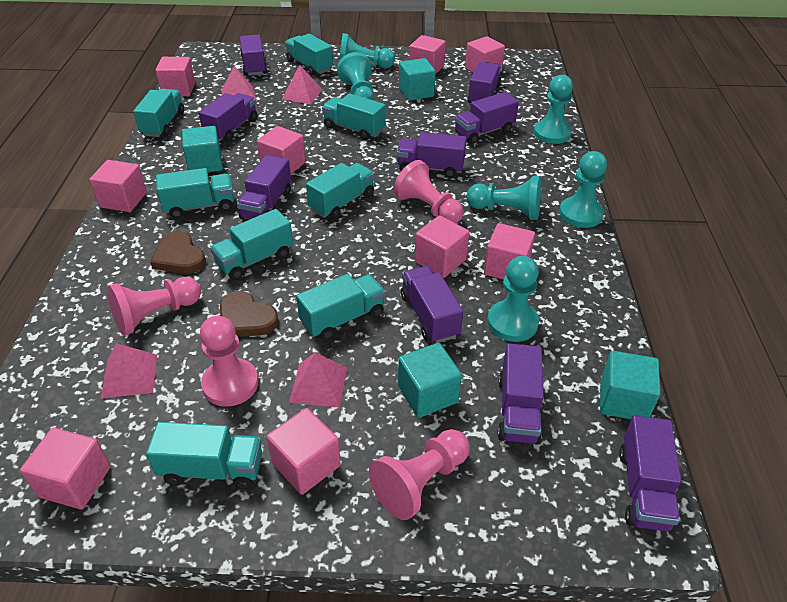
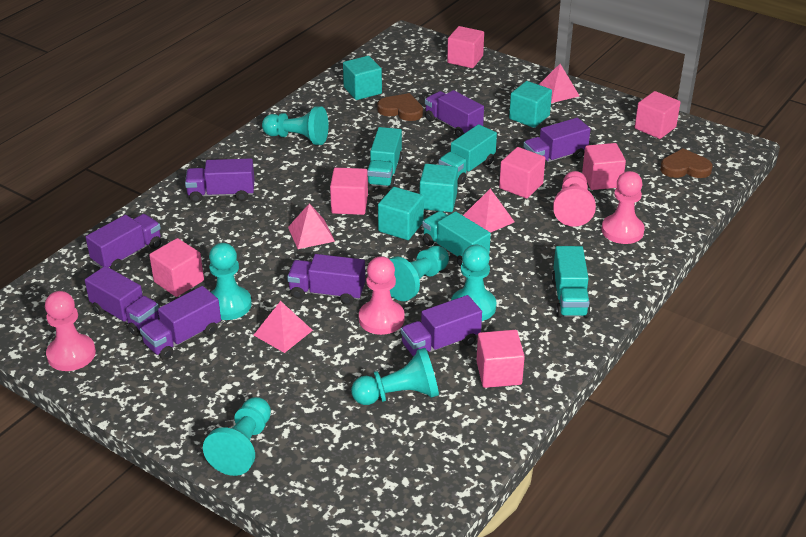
pink cube: 9 -> 7
purple truck: 9 -> 8
turquoise truck: 8 -> 4

